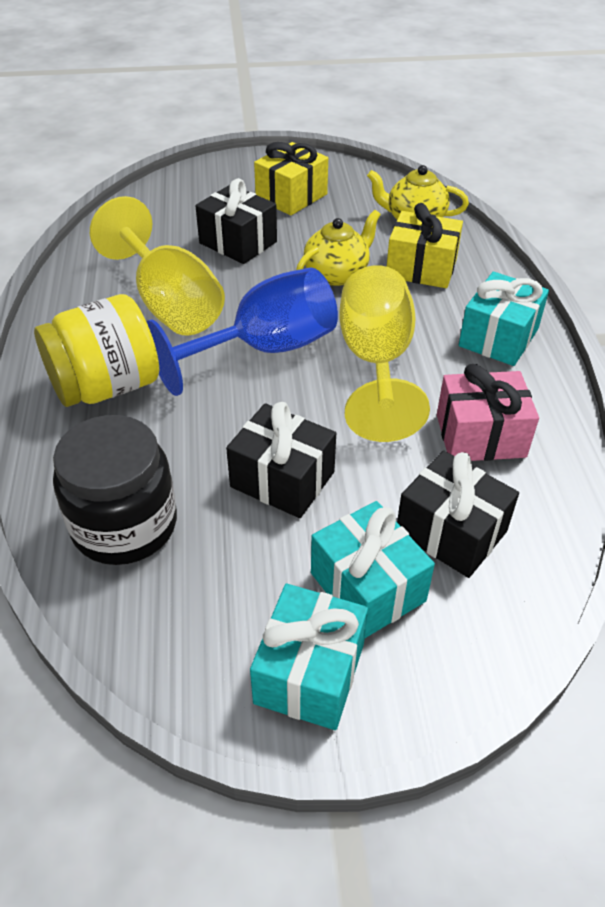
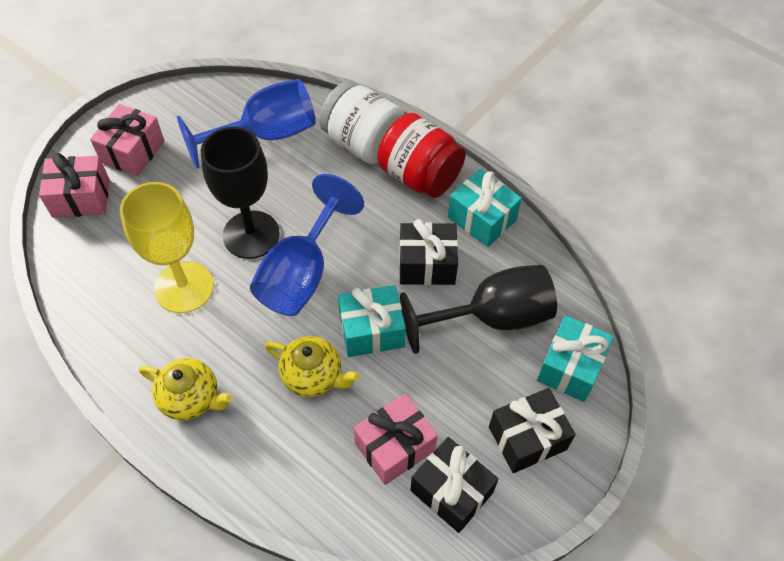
black goblet: 0 -> 2
black jar: 1 -> 0
blue goblet: 1 -> 2
pink gift: 1 -> 3
red jar: 0 -> 1
white jar: 0 -> 1
yellow gift: 2 -> 0
yellow goblet: 2 -> 1
yellow jar: 1 -> 0

